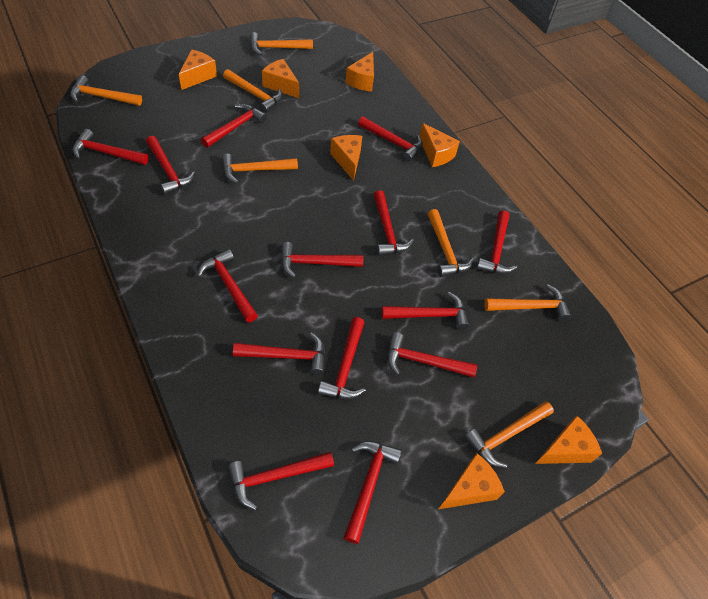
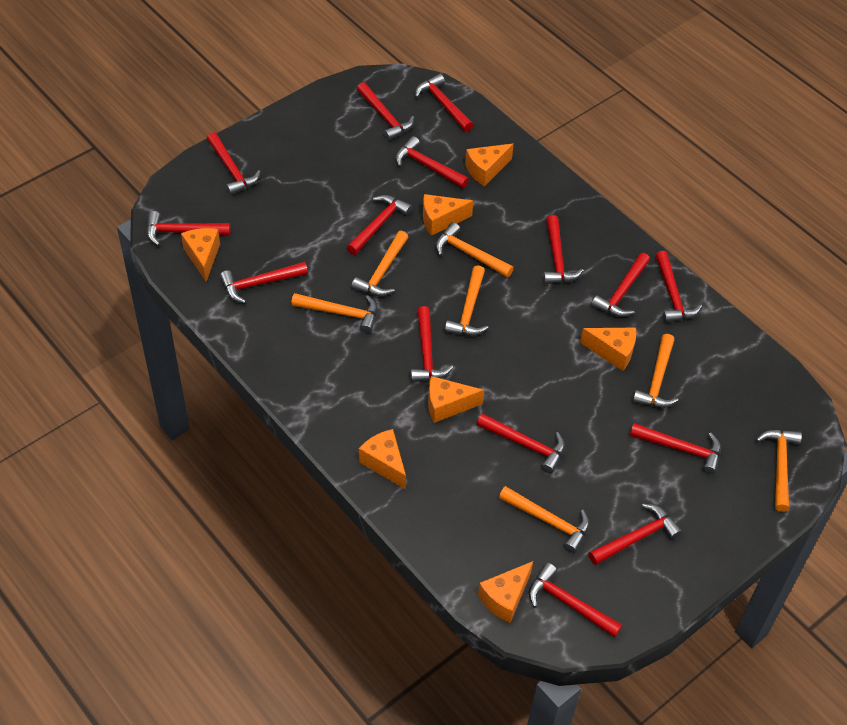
red hammer: 14 -> 15

